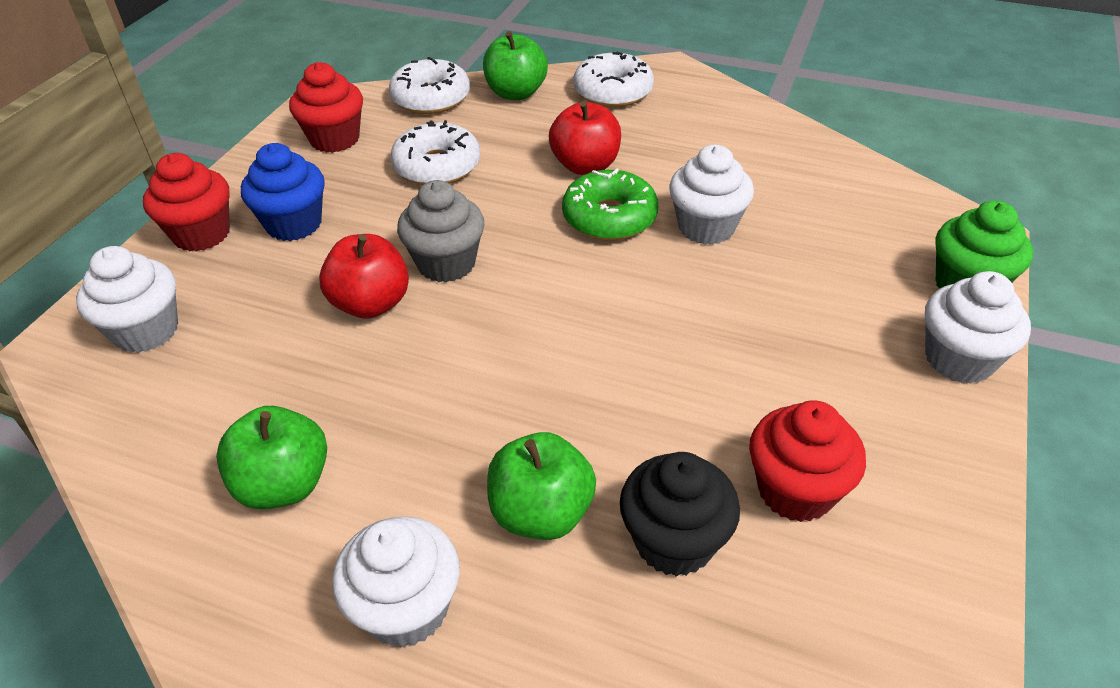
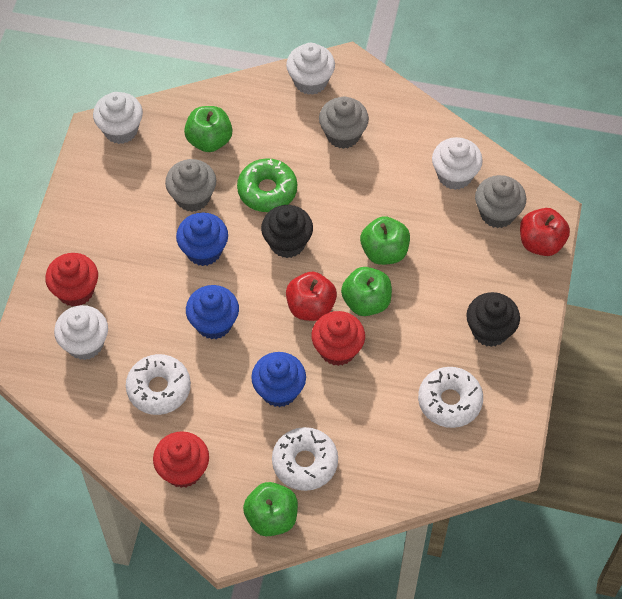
black cupcake: 1 -> 2
blue cupcake: 1 -> 3
green apple: 3 -> 4
green cupcake: 1 -> 0
grey cupcake: 1 -> 3

